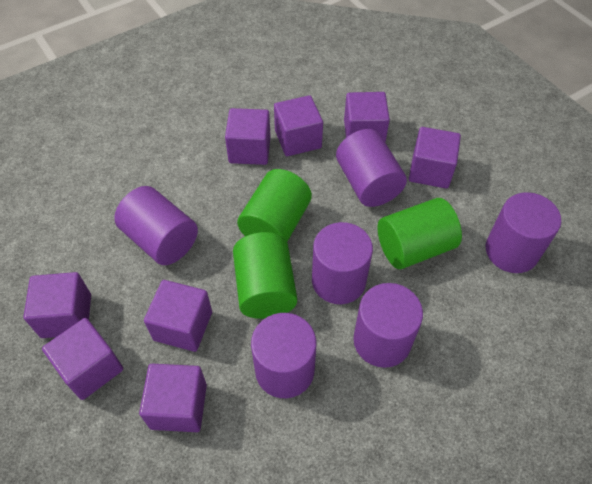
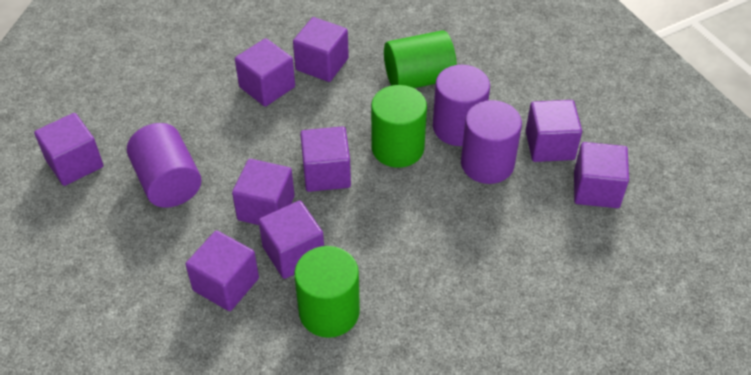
purple cube: 8 -> 9
purple cylinder: 6 -> 3

